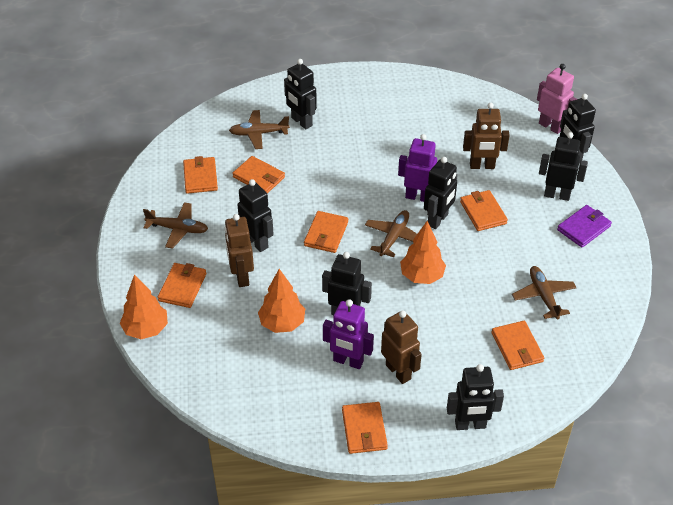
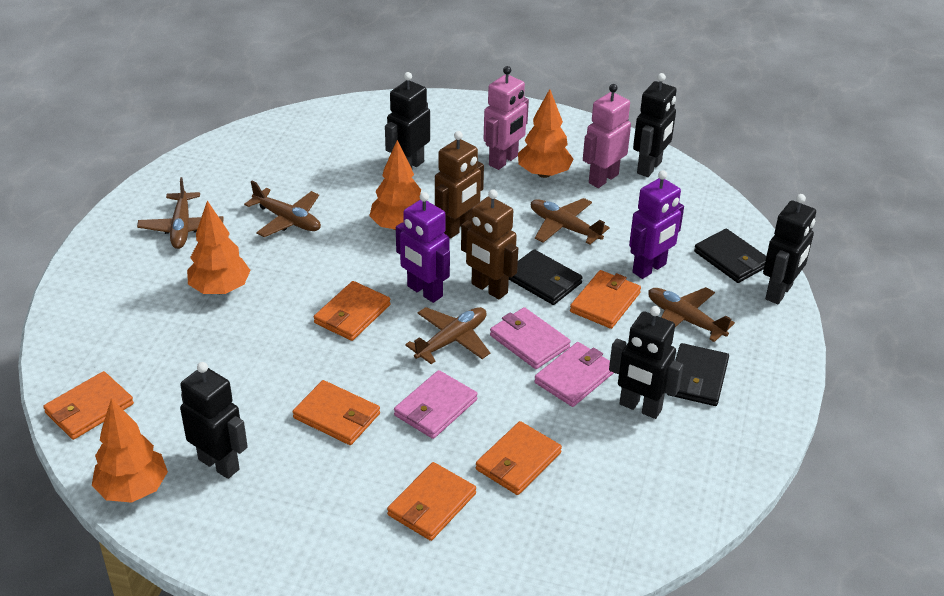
black robot: 7 -> 5
black wallet: 0 -> 3
brown plane: 4 -> 5
brown robot: 3 -> 2
orange tree: 3 -> 4
orange wallet: 7 -> 6
pink robot: 1 -> 2
pink wallet: 0 -> 3
purple wallet: 1 -> 0

